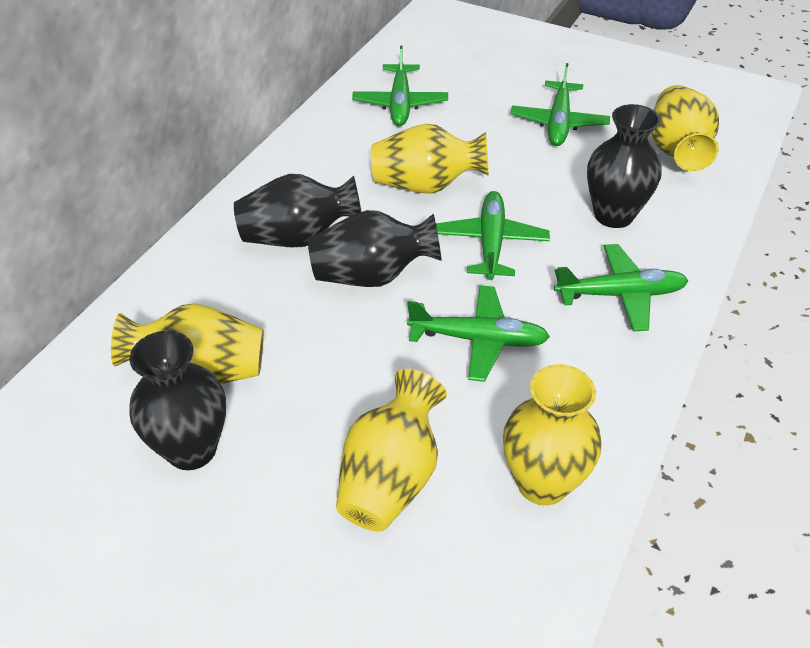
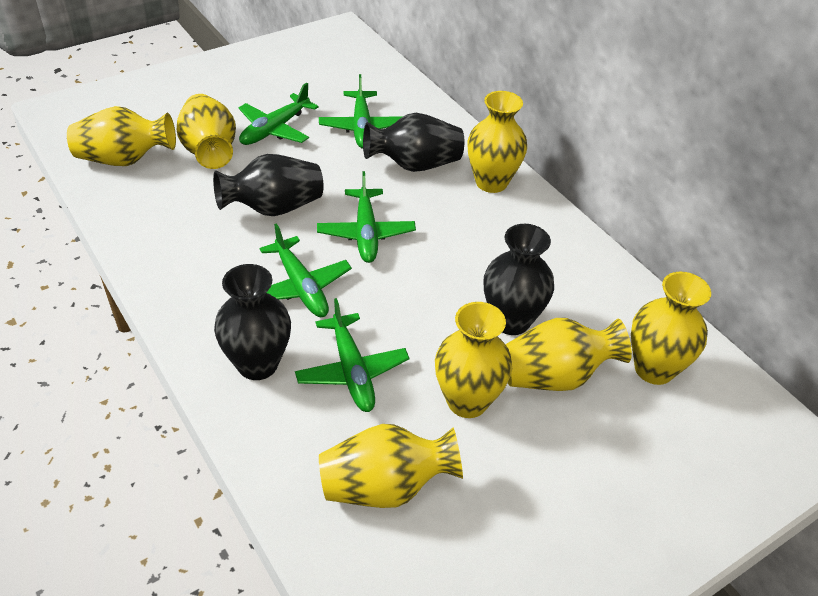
yellow vase: 5 -> 7

